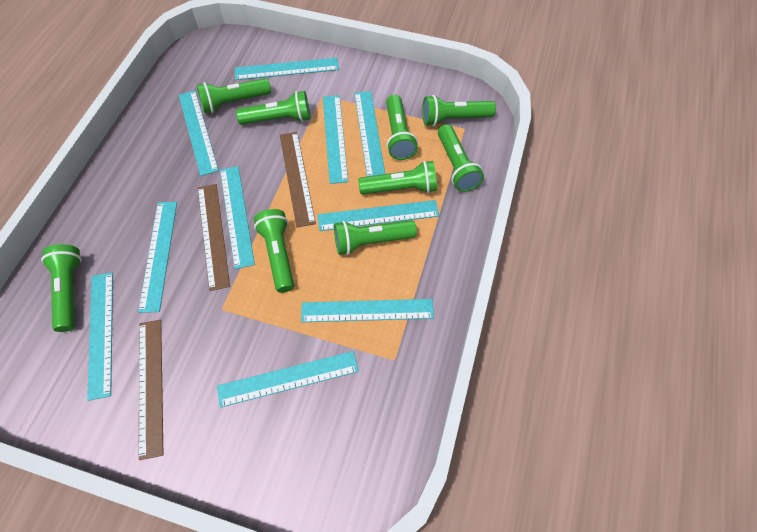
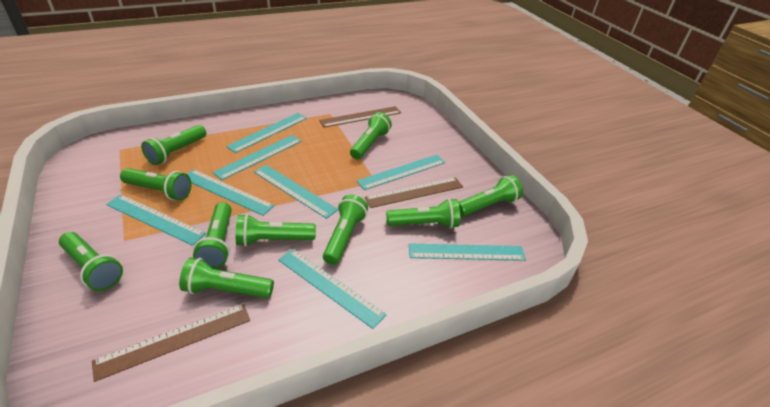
green flashlight: 9 -> 10
turquoise ruler: 10 -> 8

